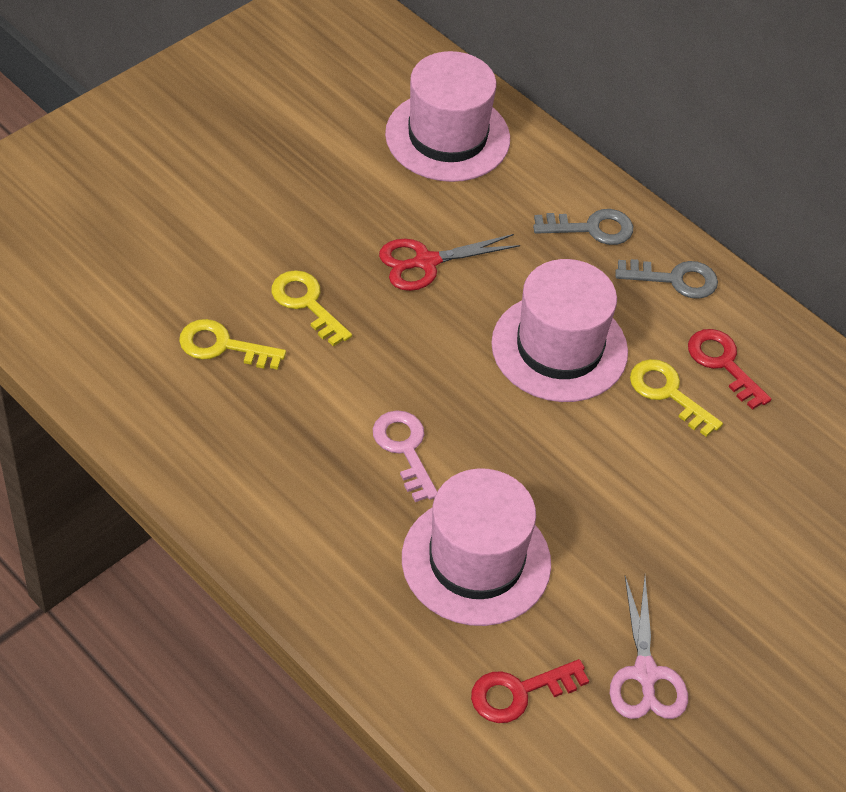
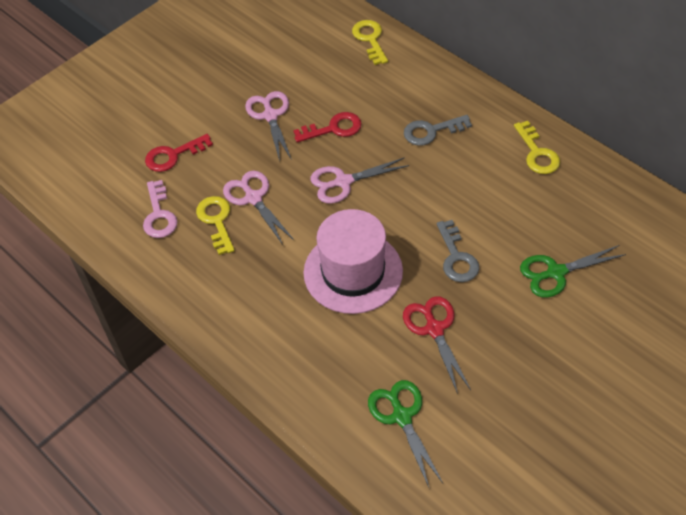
green scissors: 0 -> 2
pink hat: 3 -> 1
pink scissors: 1 -> 3

